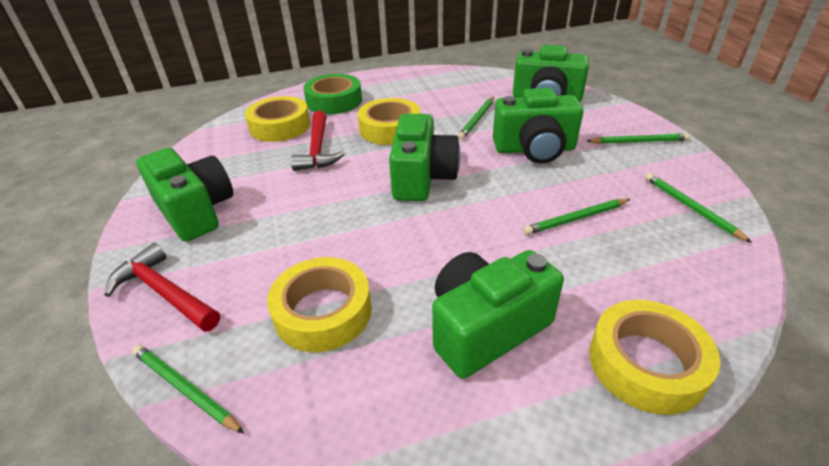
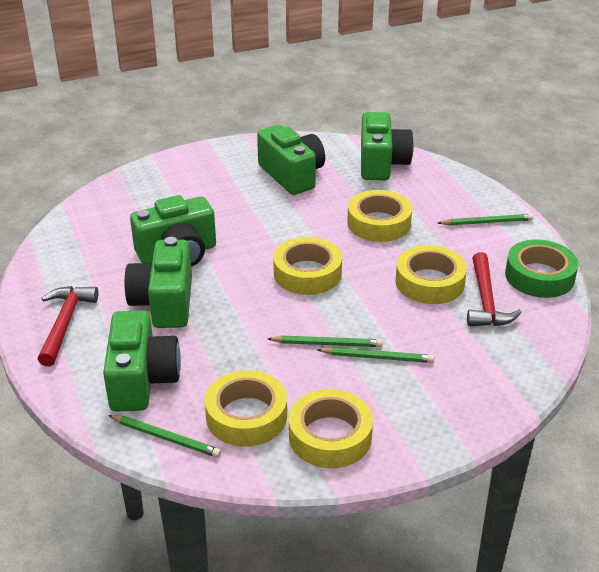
green pencil: 5 -> 4
yellow tape: 4 -> 5

